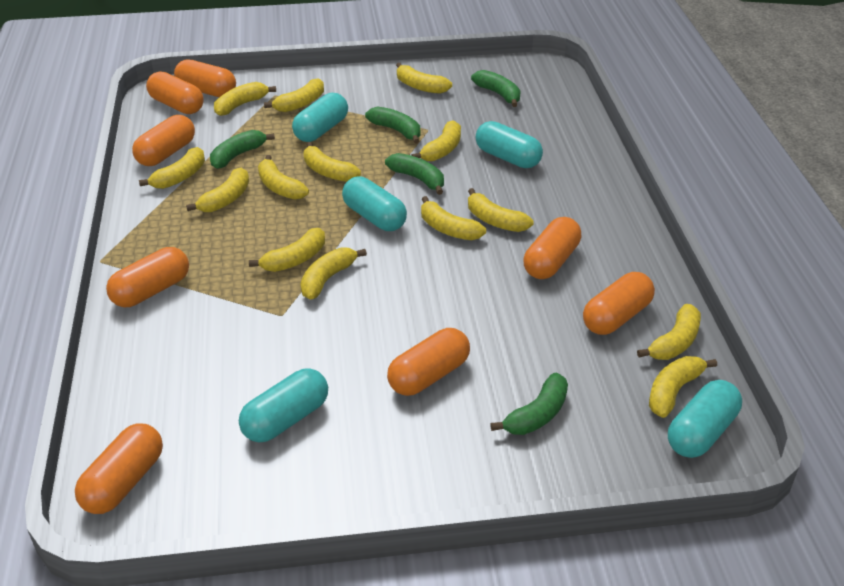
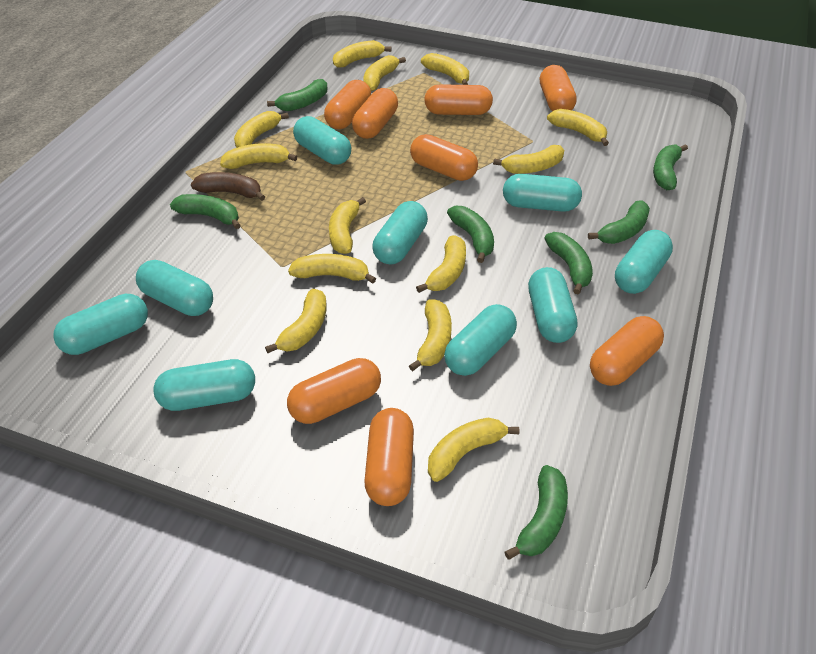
brown banana: 0 -> 1
green banana: 5 -> 7
turquoise capsule: 5 -> 9
yellow banana: 14 -> 13

